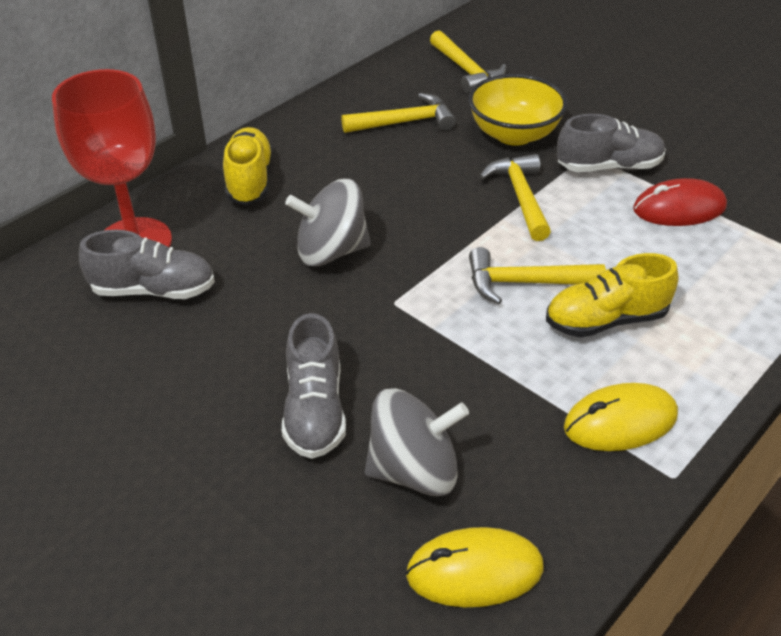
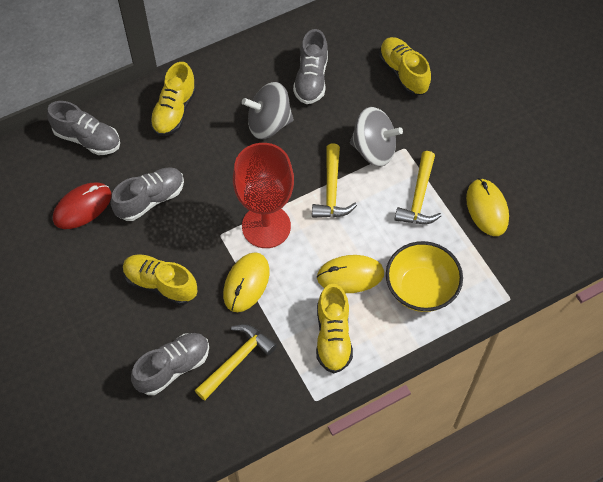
grey shoe: 3 -> 4
yellow hammer: 4 -> 3
yellow mouse: 2 -> 3
yellow shoe: 2 -> 4

